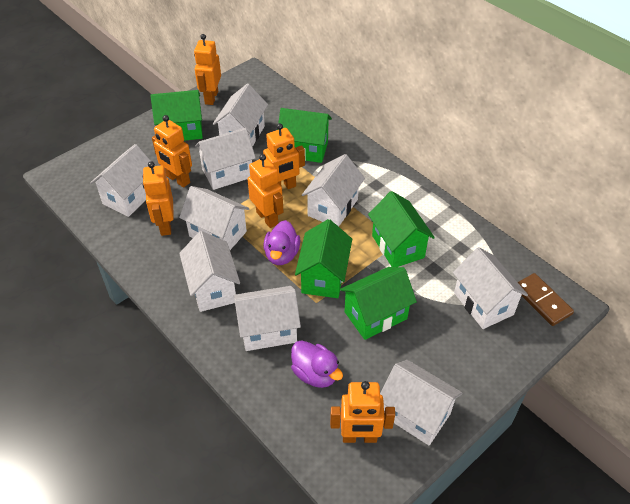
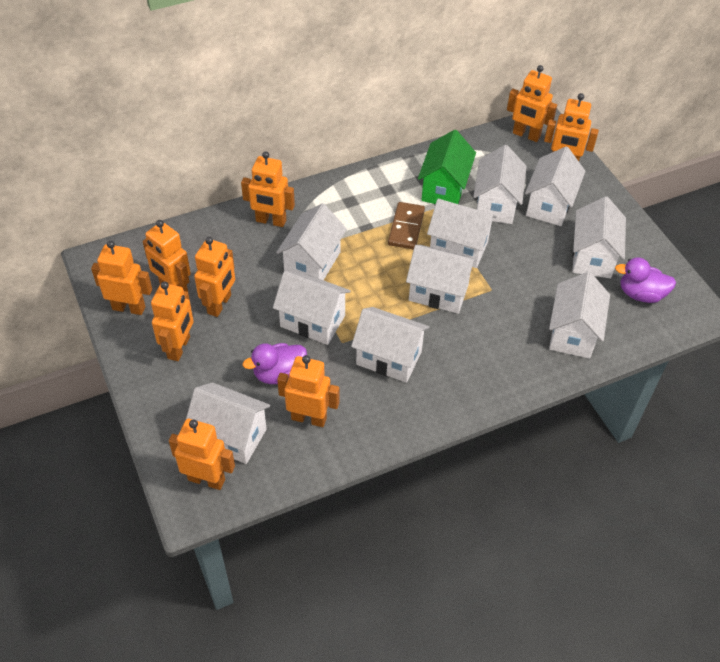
green house: 5 -> 1
orange robot: 6 -> 9
white house: 9 -> 10

